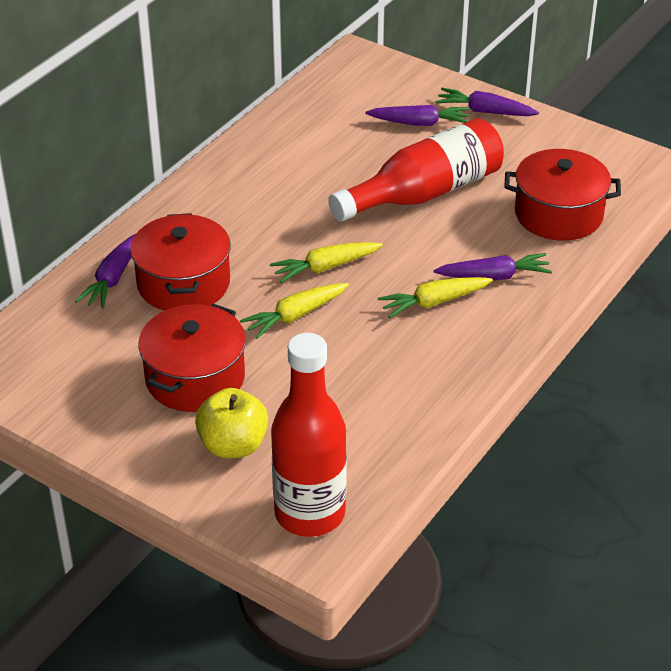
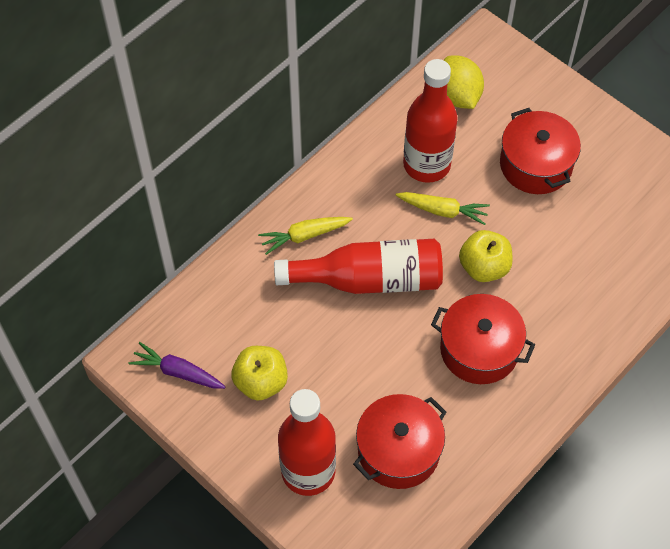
purple carrot: 4 -> 1
red bottle: 2 -> 3
yellow apple: 1 -> 2
yellow carrot: 3 -> 2
yellow lemon: 0 -> 1

